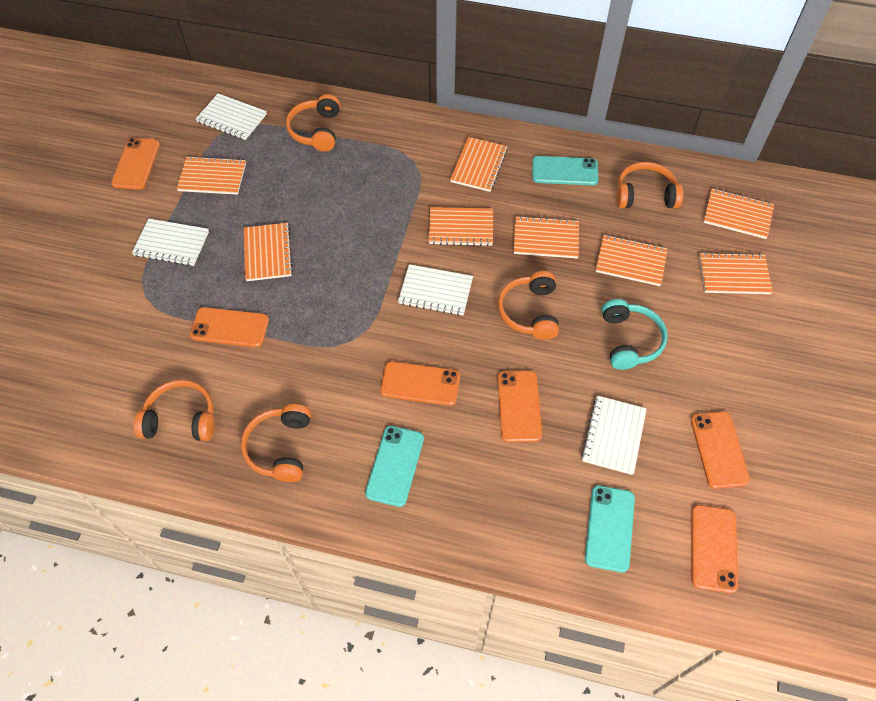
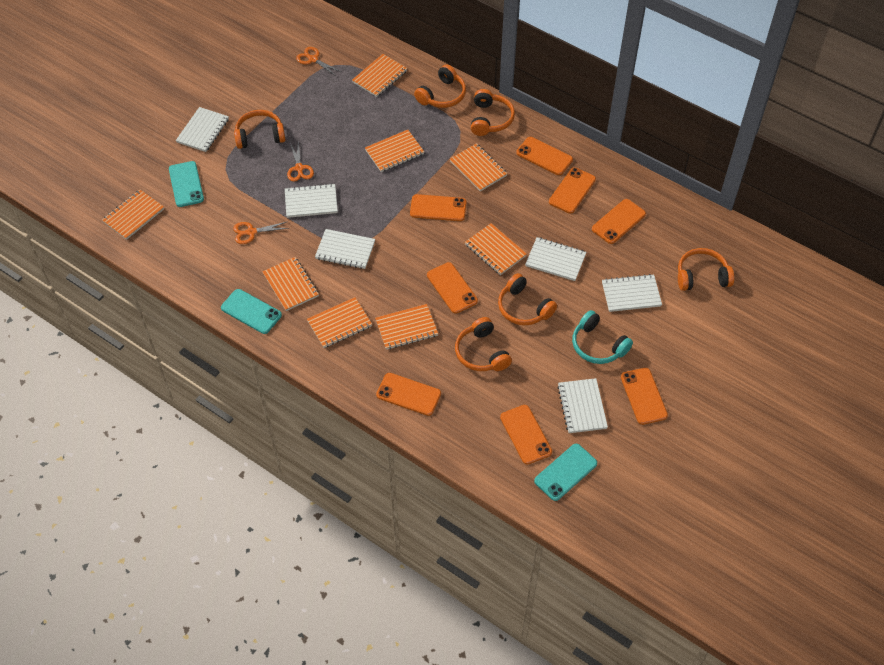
orange headphones: 5 -> 6
orange phone: 6 -> 8
orange scissors: 0 -> 3
white notebook: 4 -> 6

